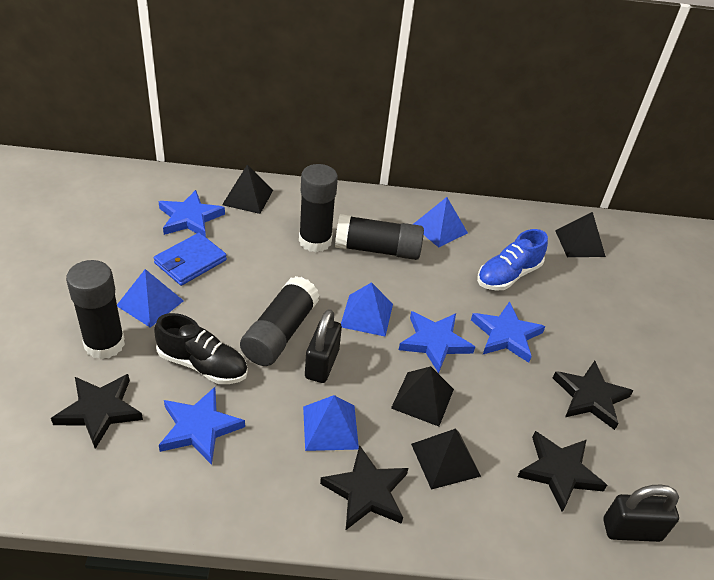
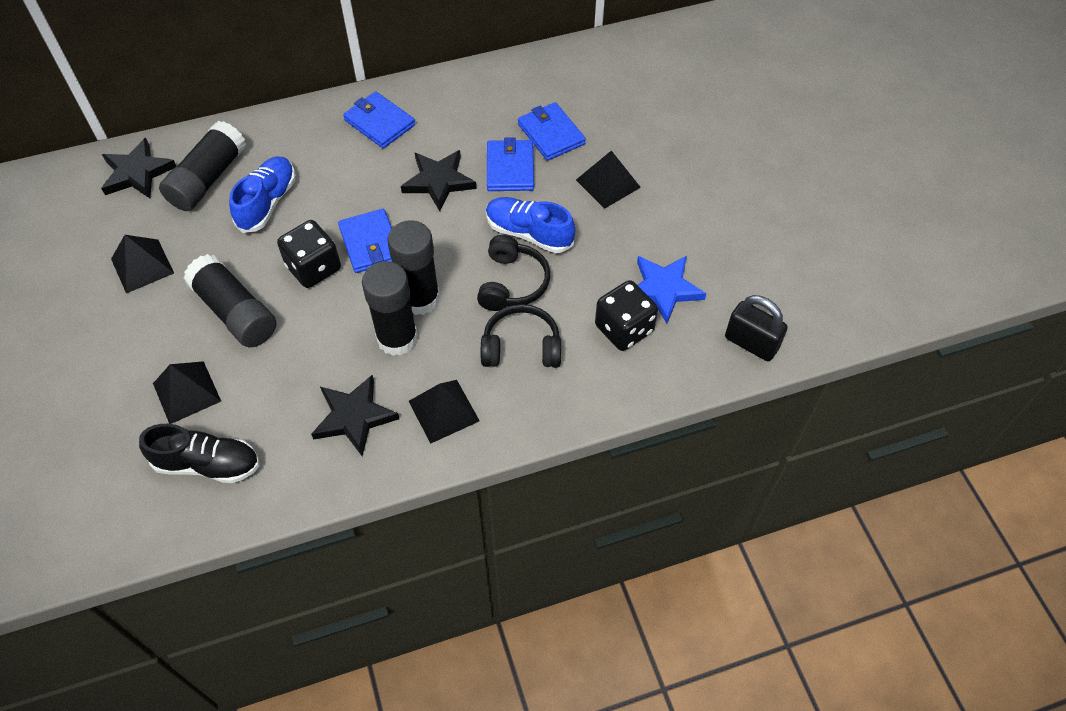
black dice: 0 -> 2
black headphones: 0 -> 2
black padlock: 2 -> 1
black star: 4 -> 3
blue pyramid: 4 -> 0
blue shoe: 1 -> 2
blue star: 4 -> 1
blue wallet: 1 -> 4

